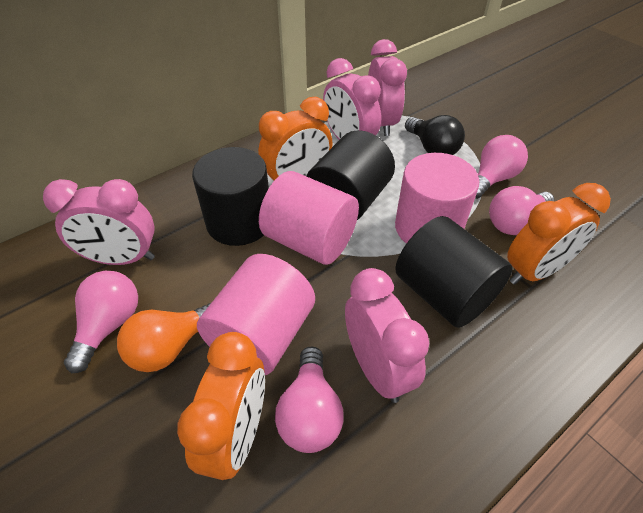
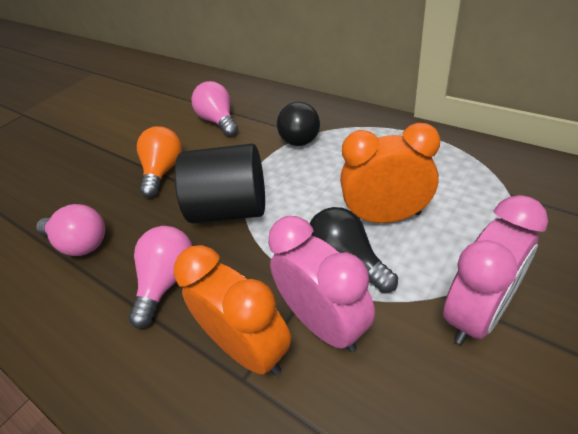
black cylinder: 3 -> 1
black light bulb: 1 -> 2
orange clock: 3 -> 2
pink clock: 4 -> 2
pink cylinder: 3 -> 0
pink light bulb: 4 -> 3

